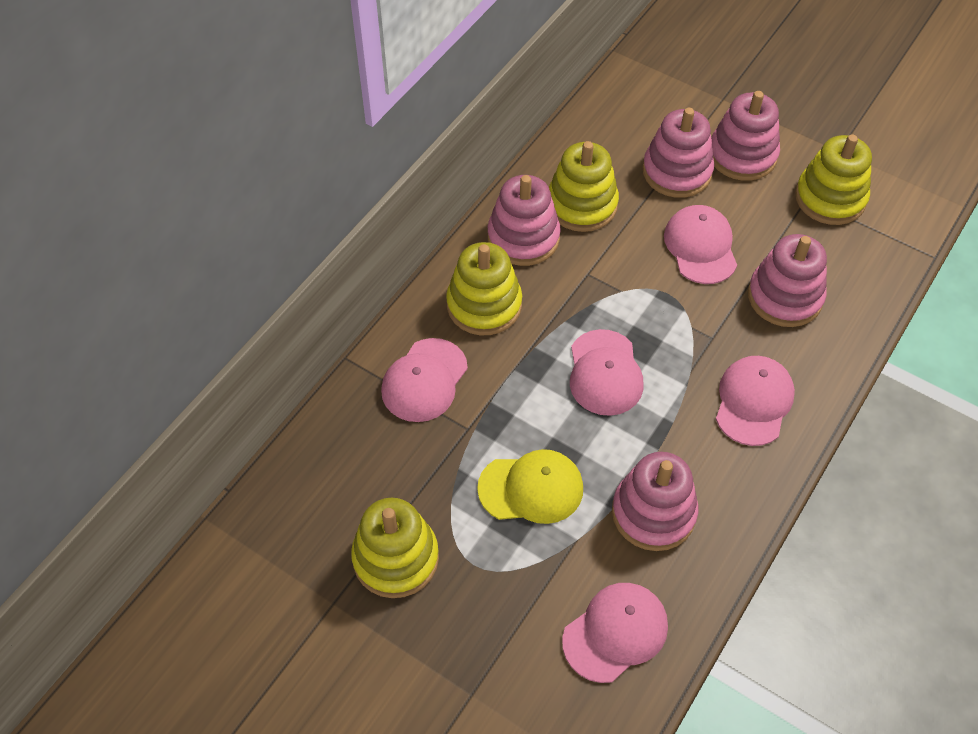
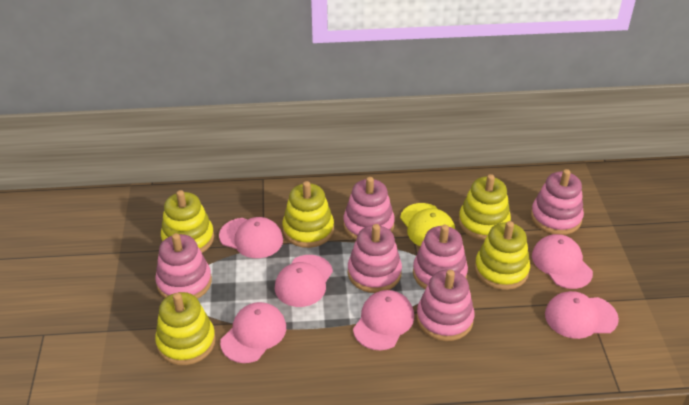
pink cap: 5 -> 6
pink stacking toy: 5 -> 6
yellow stacking toy: 4 -> 5

